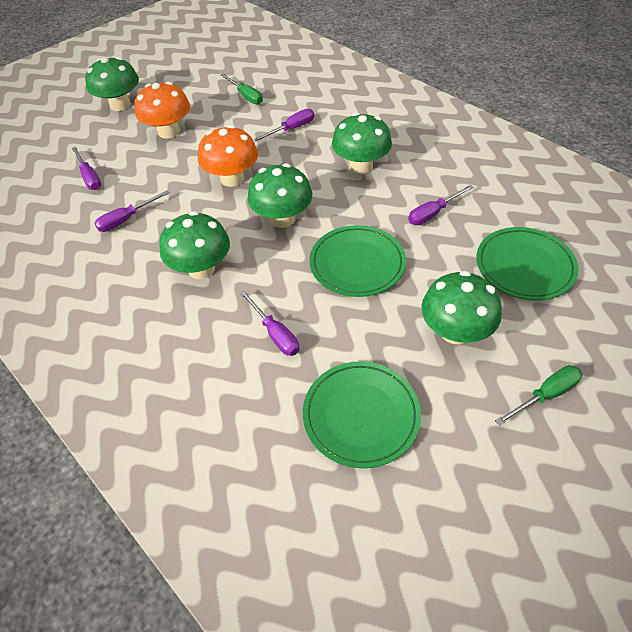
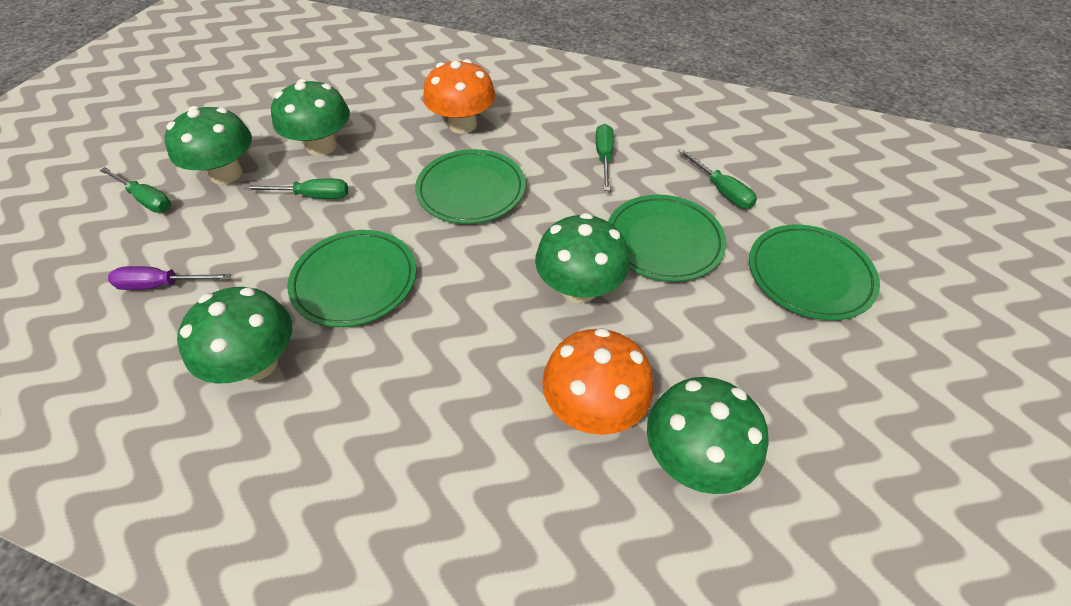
green plate: 3 -> 4
green screwdriver: 2 -> 4
purple screwdriver: 5 -> 1

